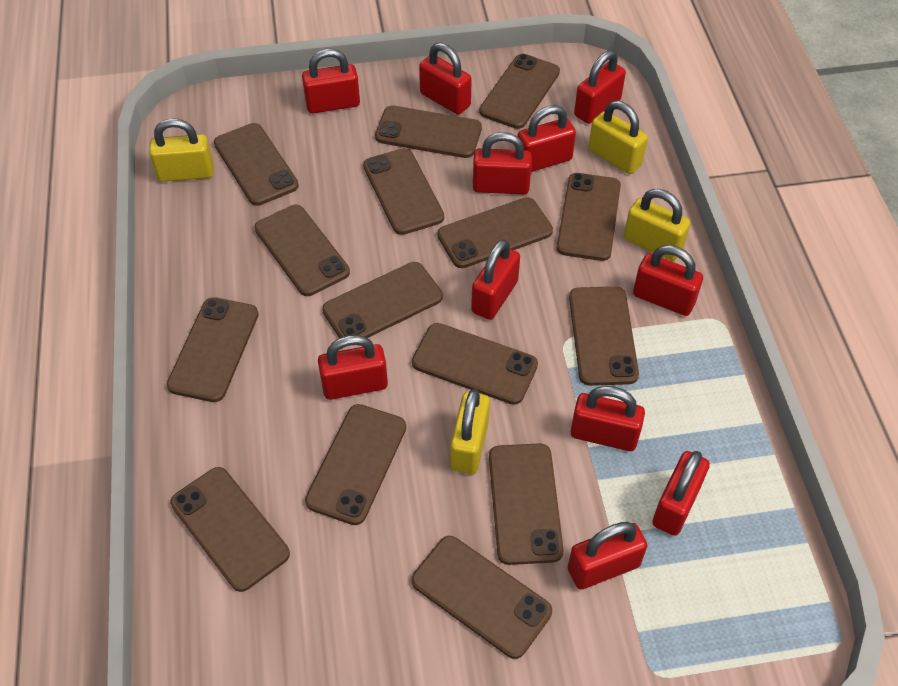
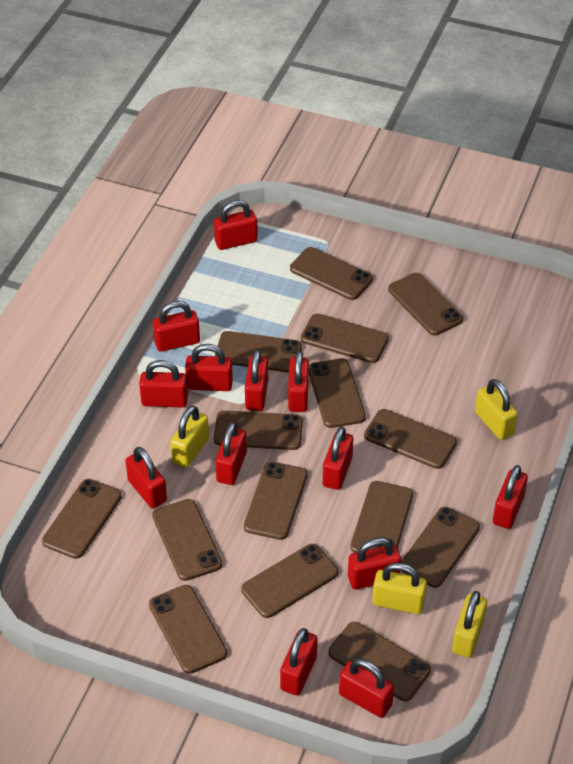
red padlock: 11 -> 13

